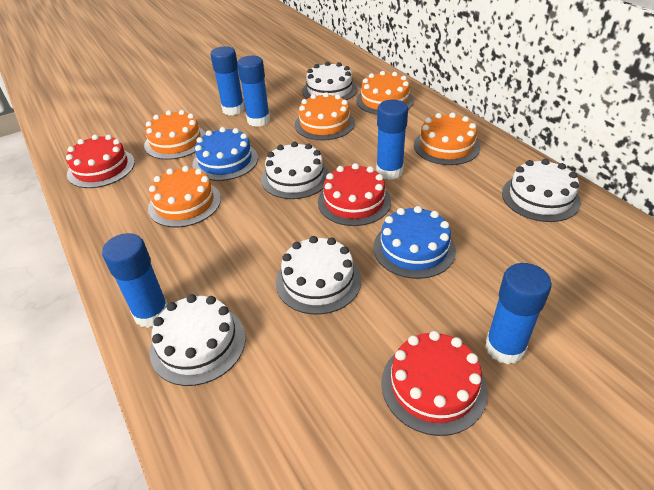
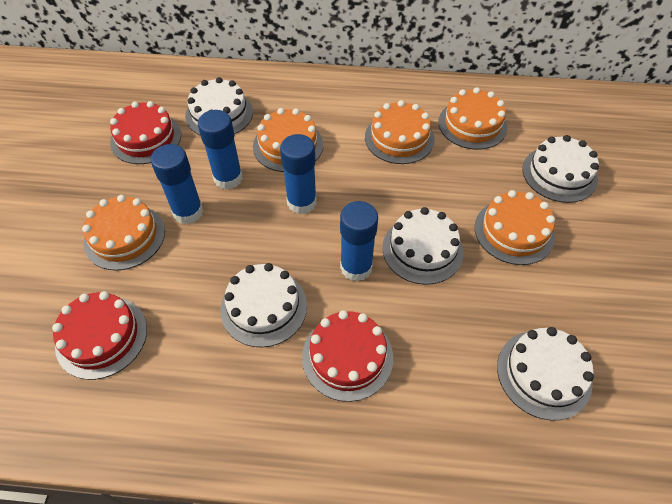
blue cake: 2 -> 0
blue glue stick: 5 -> 4

